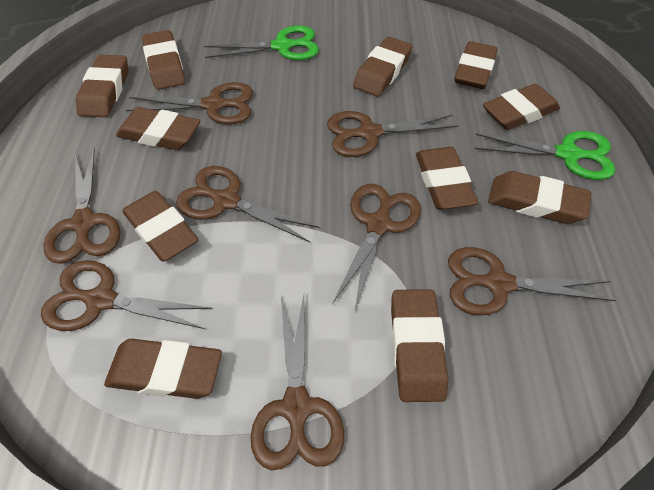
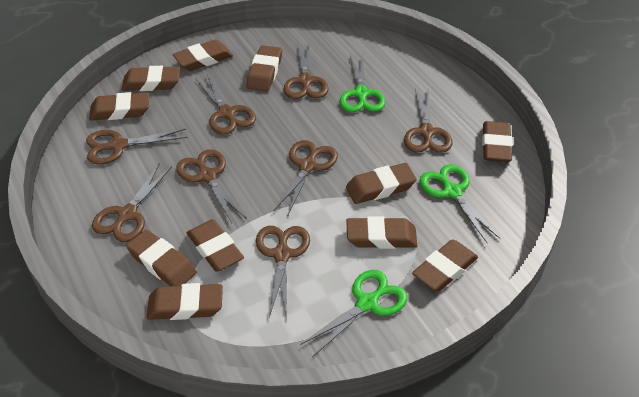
green scissors: 2 -> 3

